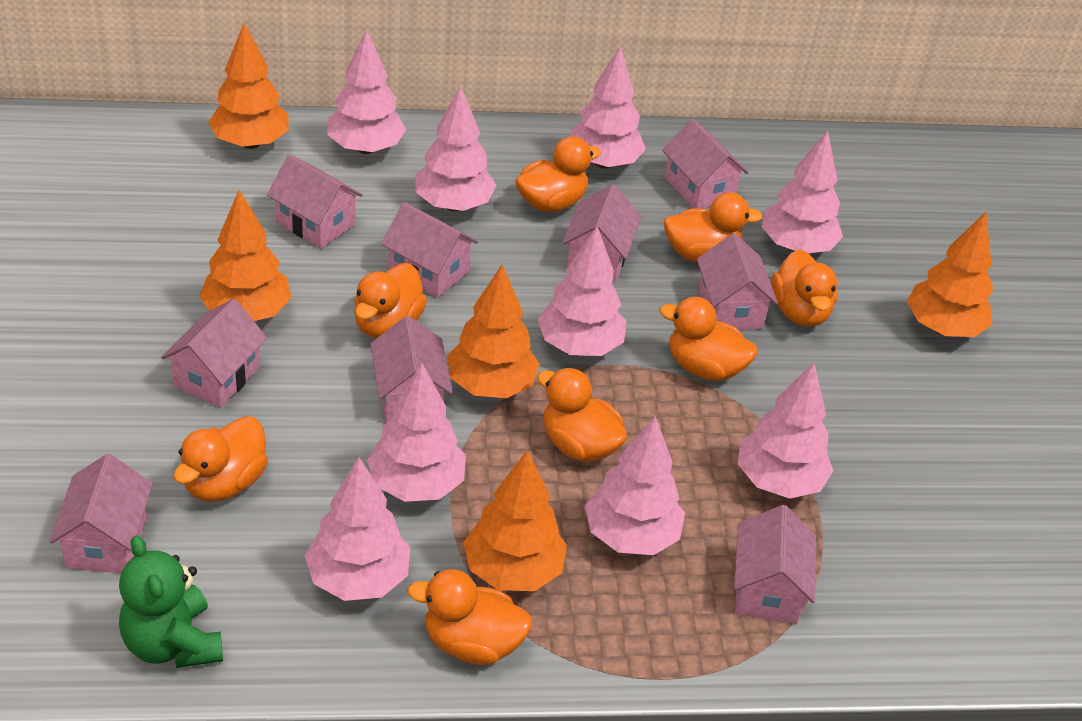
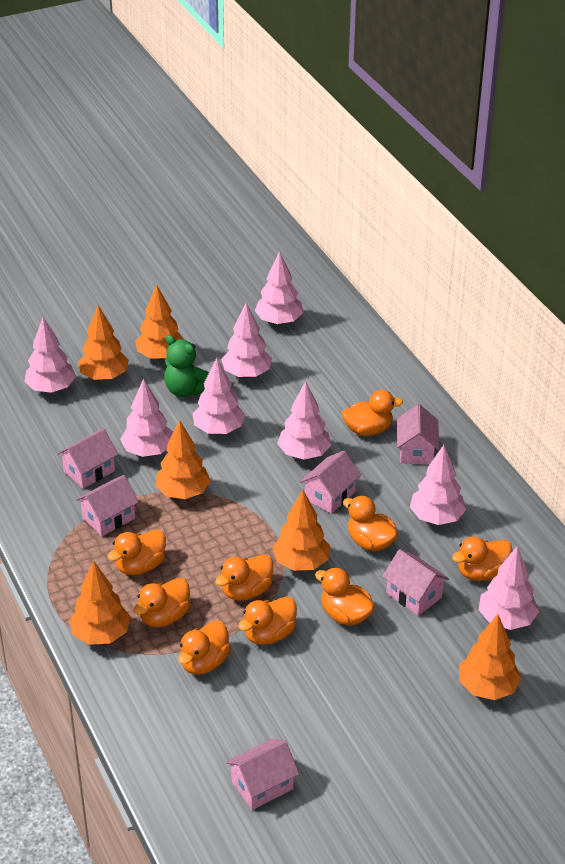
orange duck: 8 -> 9
orange tree: 5 -> 6
pink house: 9 -> 6
pink tree: 9 -> 8

